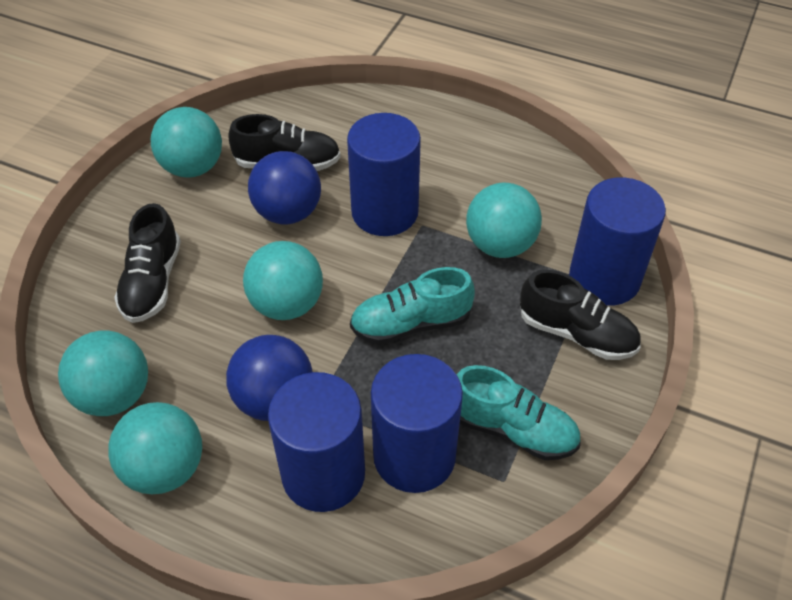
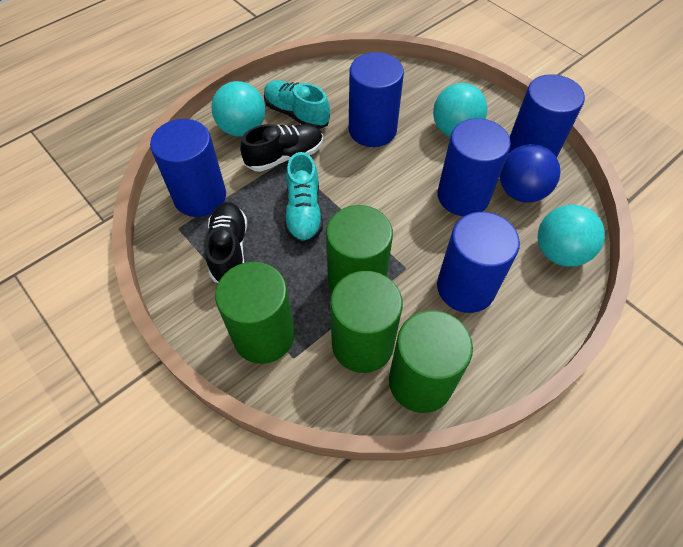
black shoe: 3 -> 2
blue ball: 2 -> 1
blue cylinder: 4 -> 5
green cylinder: 0 -> 4
turquoise ball: 5 -> 3

